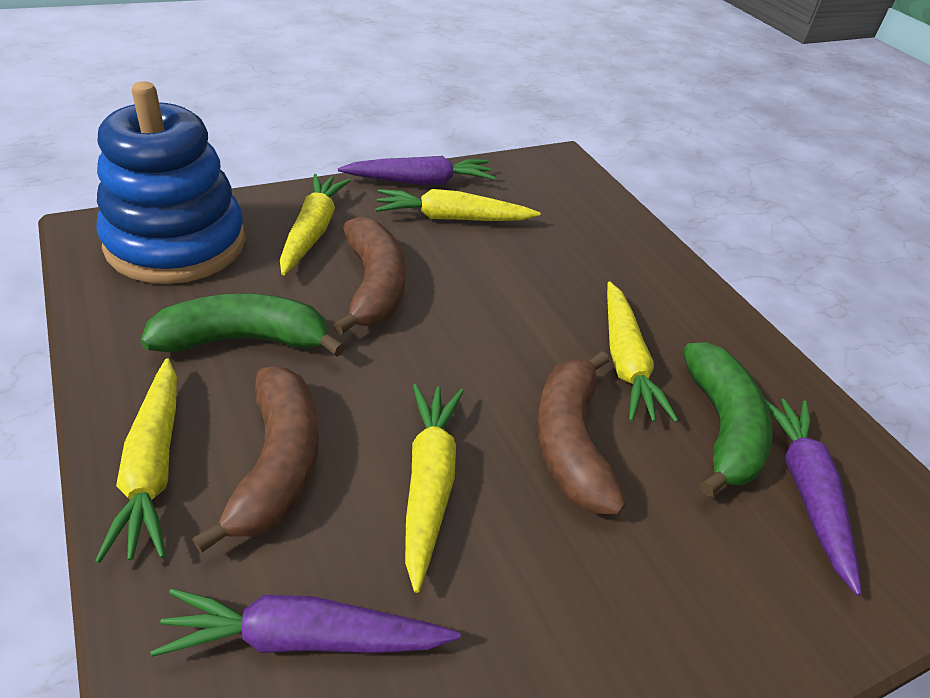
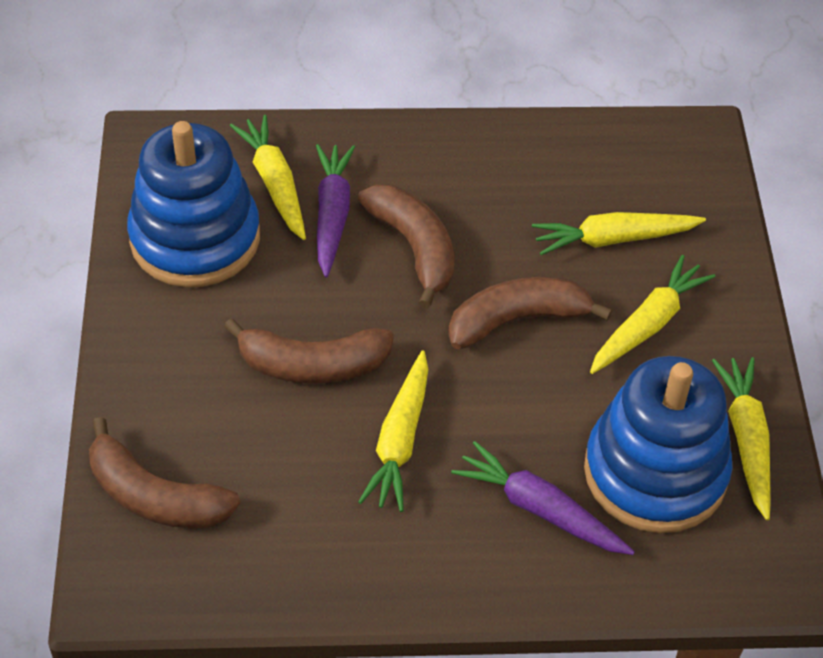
blue stacking toy: 1 -> 2
brown banana: 3 -> 4
green banana: 2 -> 0
purple carrot: 3 -> 2

